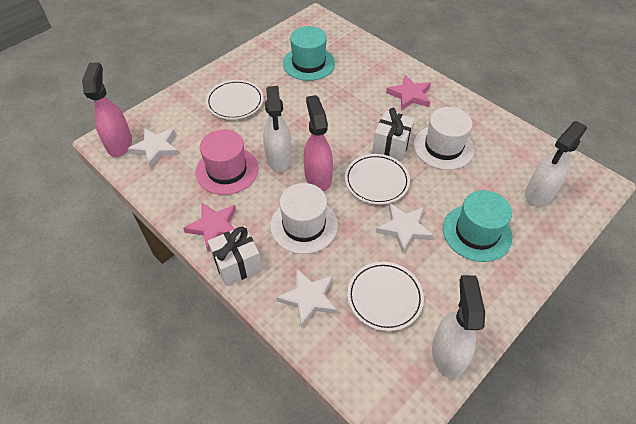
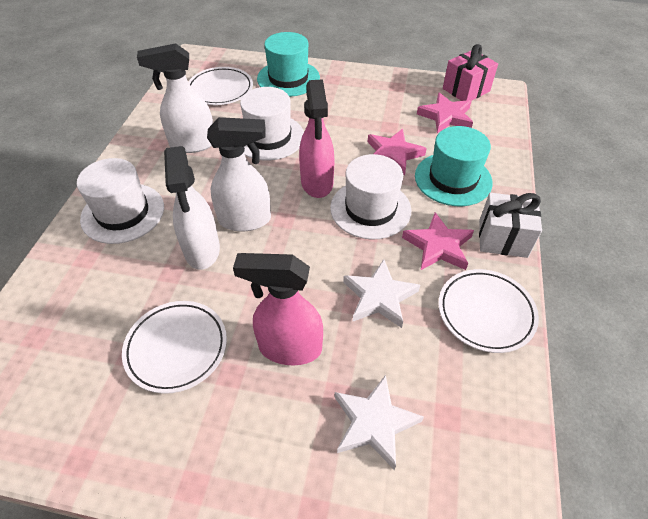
pink gift: 0 -> 1
pink hat: 1 -> 0
pink star: 2 -> 3
white gift: 2 -> 1
white hat: 2 -> 3
white star: 3 -> 2

